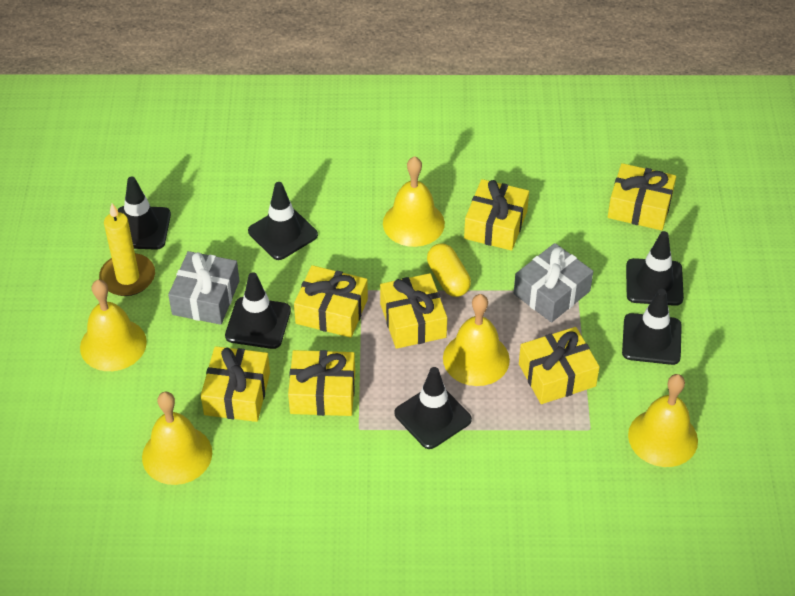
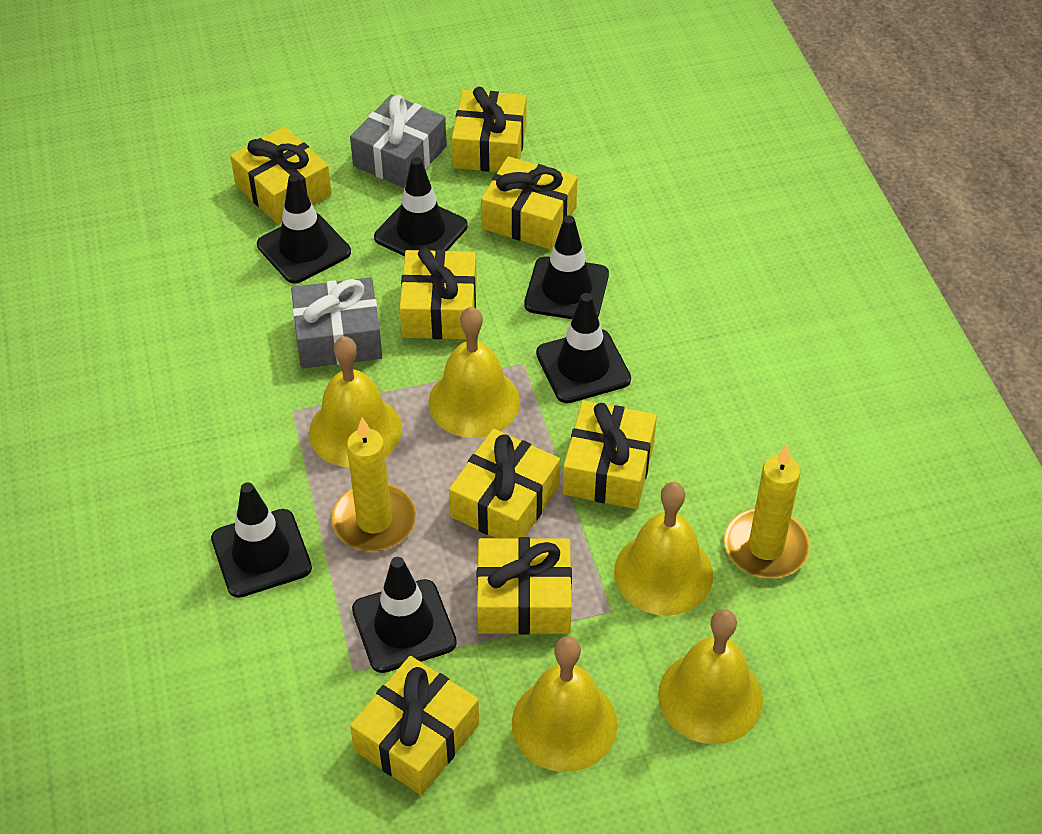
yellow candle: 1 -> 2
yellow capsule: 1 -> 0
yellow gift: 7 -> 8

